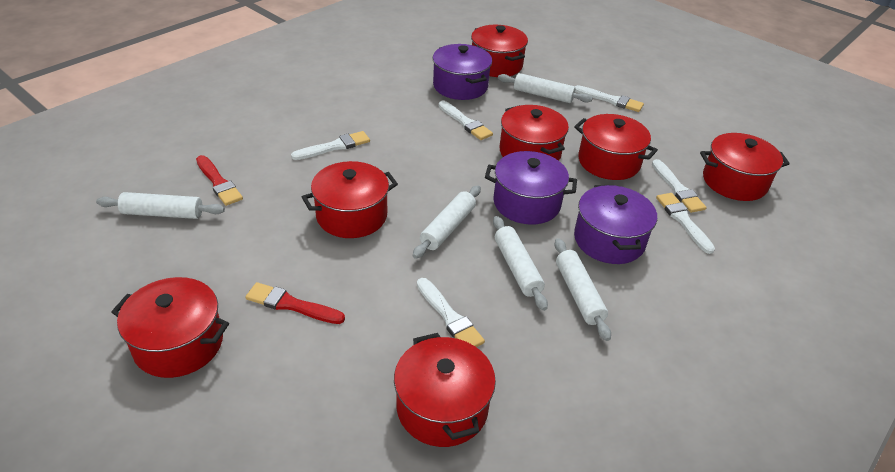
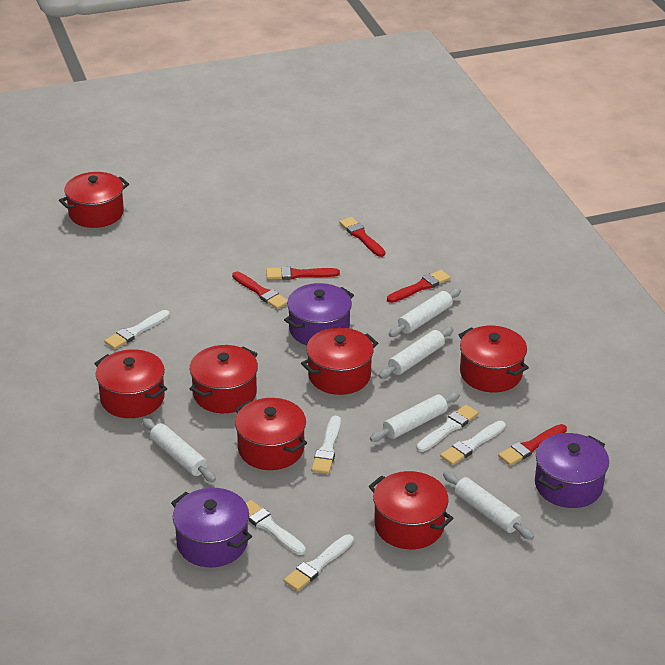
red brush: 2 -> 5

